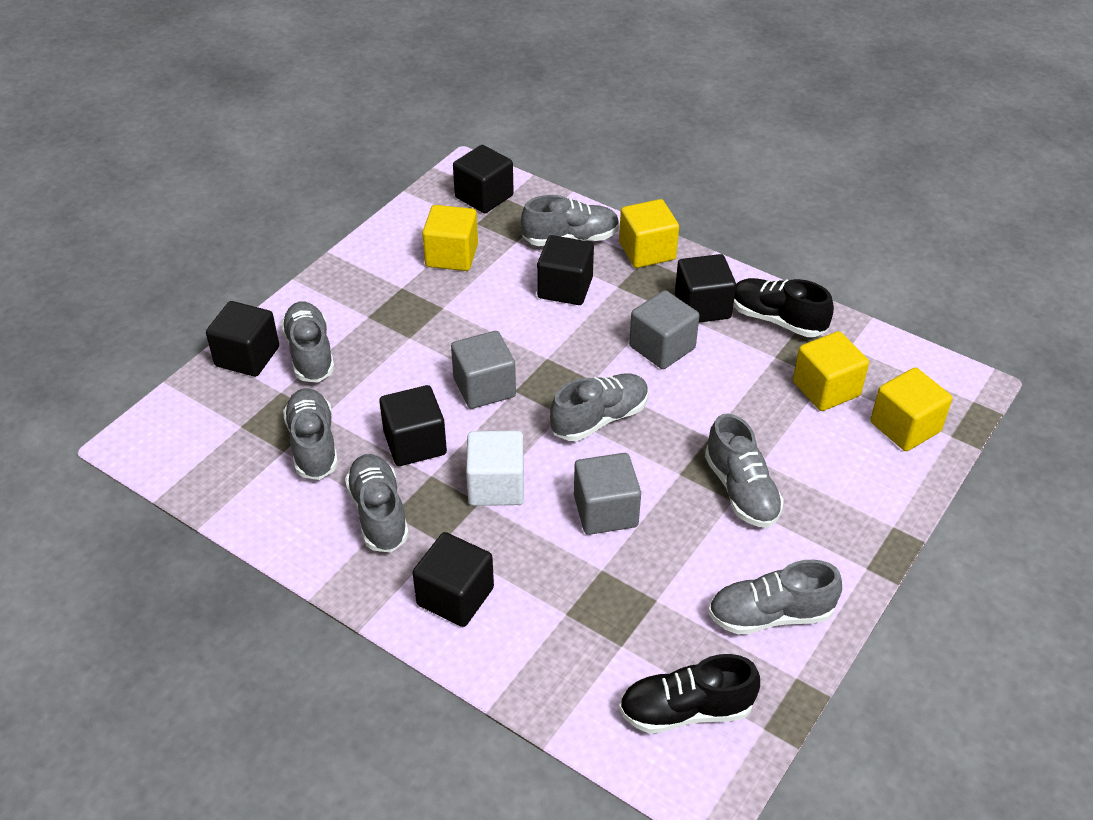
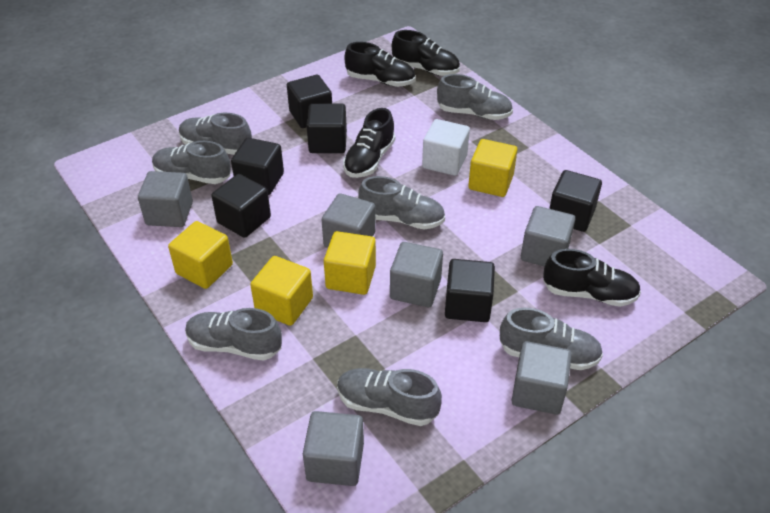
black shoe: 2 -> 4
grey cube: 3 -> 6

